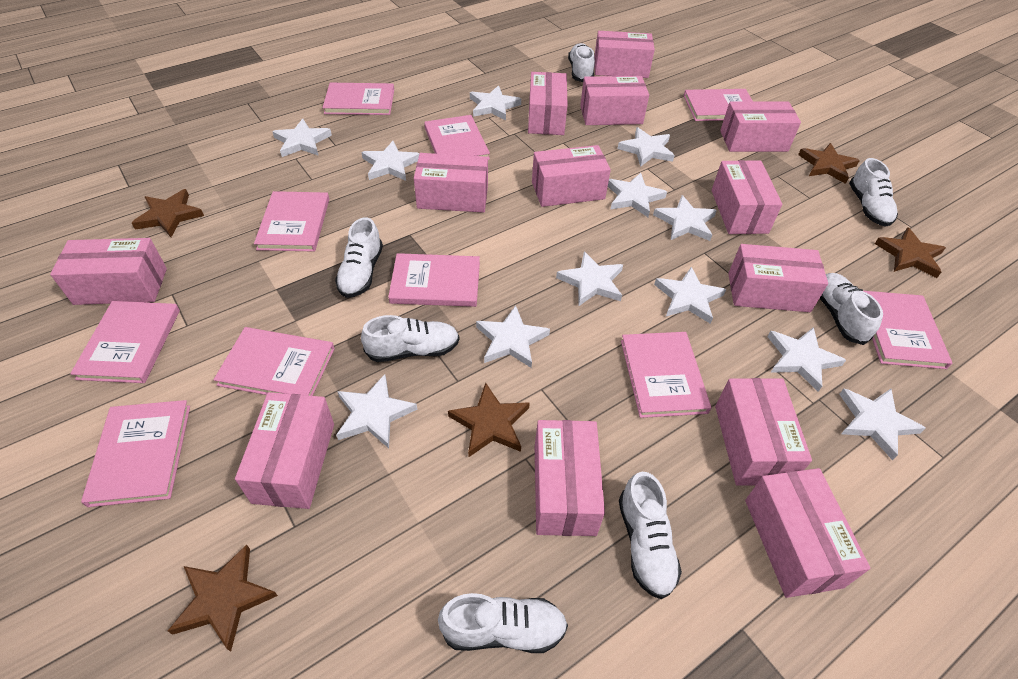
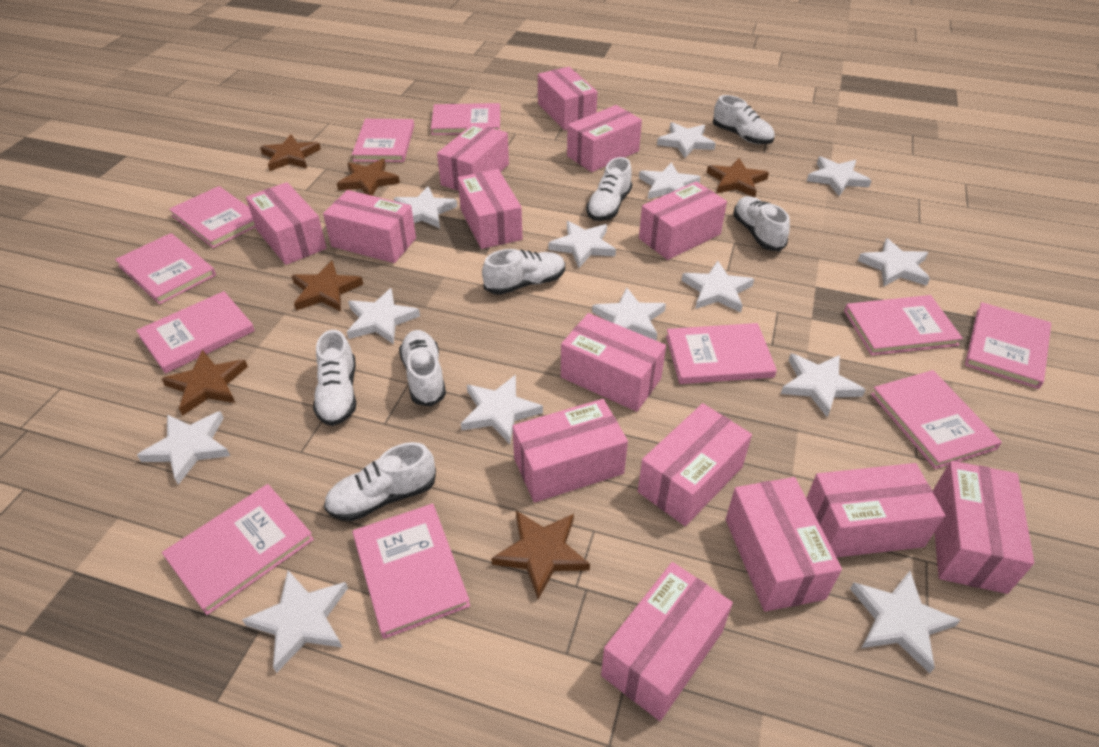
brown star: 5 -> 6
pink book: 10 -> 11
pink box: 13 -> 14
white star: 12 -> 14

